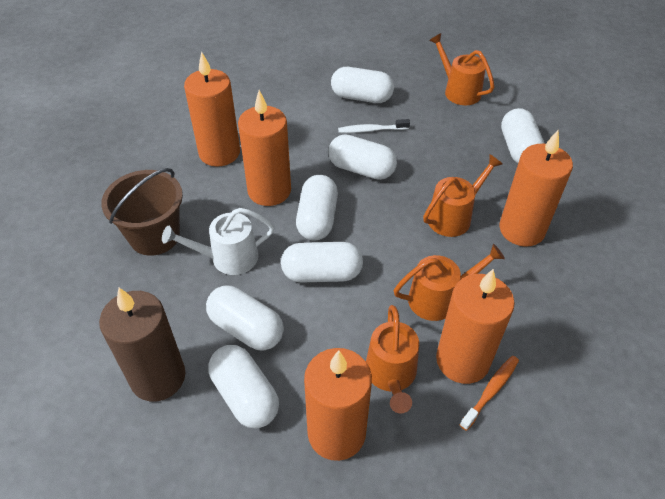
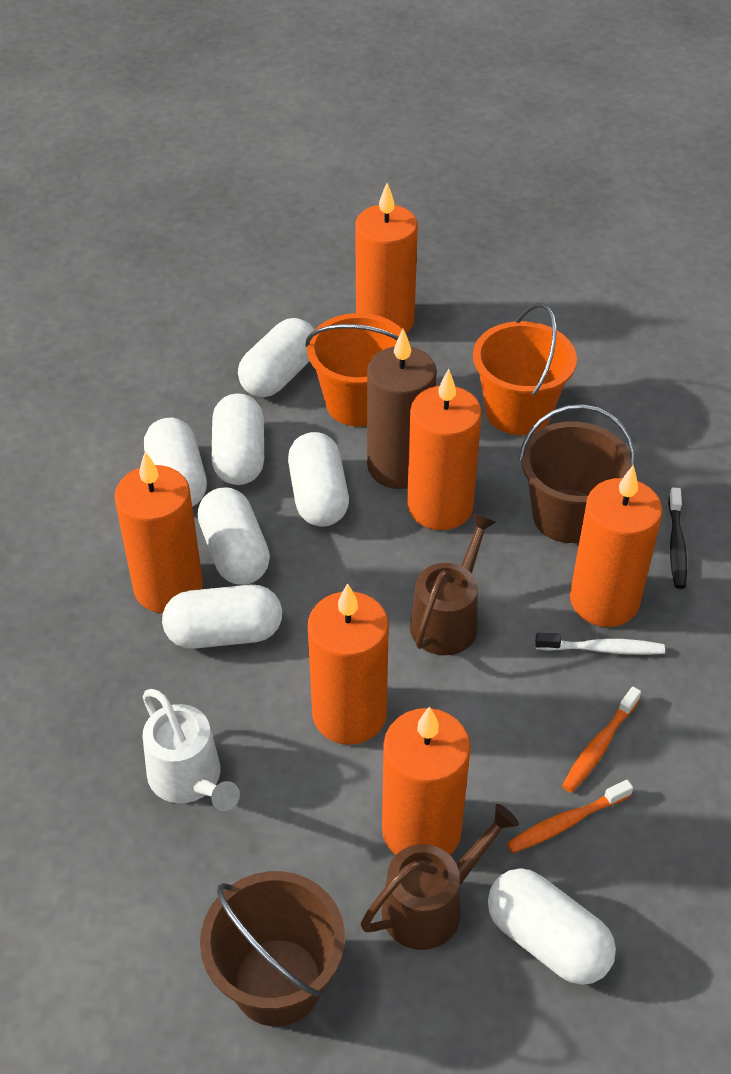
black toothbrush: 0 -> 1
brown bucket: 1 -> 2
brown watering can: 0 -> 2
orange bucket: 0 -> 2
orange candle: 5 -> 6
orange toothbrush: 1 -> 2
orange watering can: 4 -> 0

